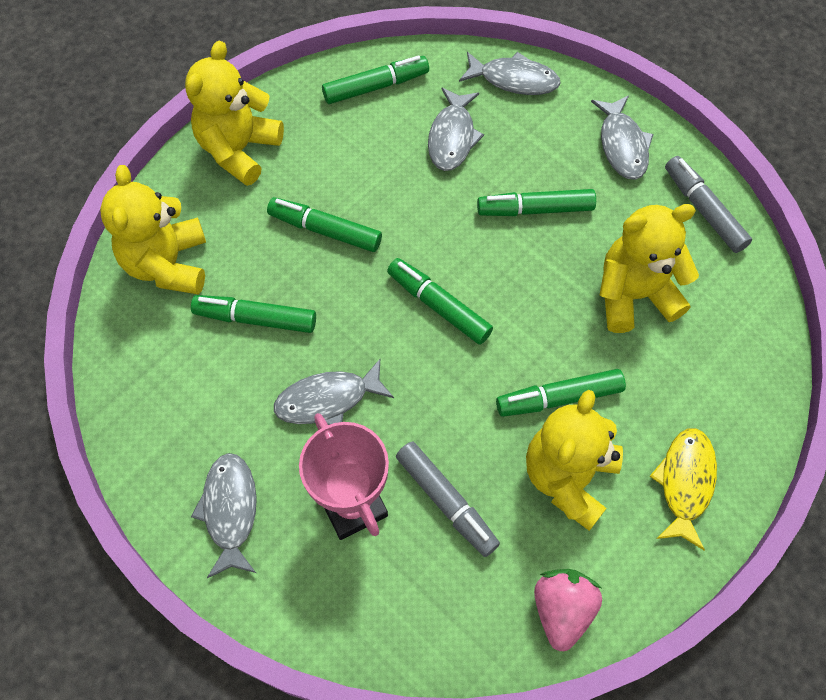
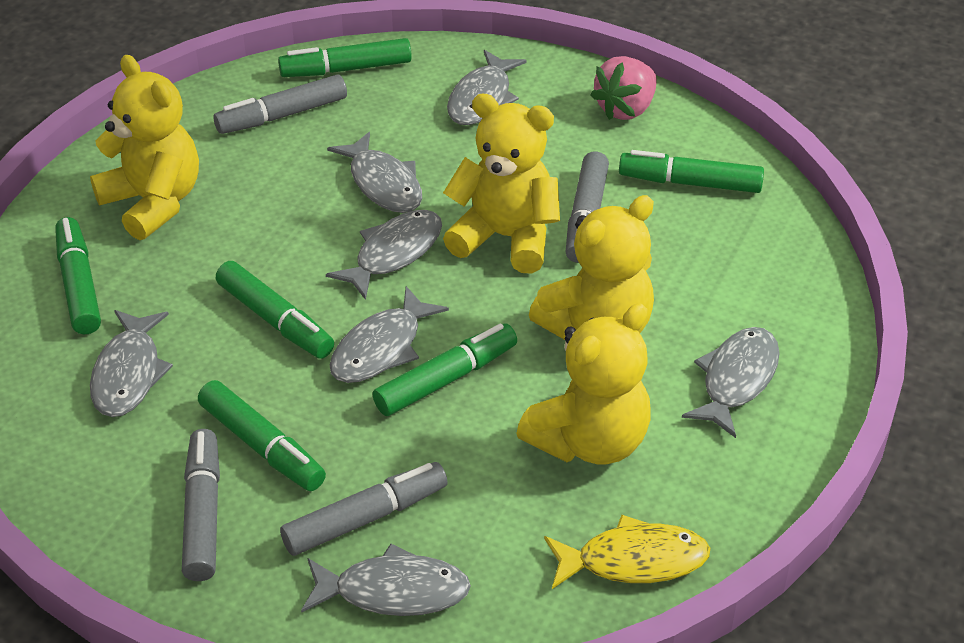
grey fish: 5 -> 7
grey marker: 2 -> 4
pink trophy: 1 -> 0

